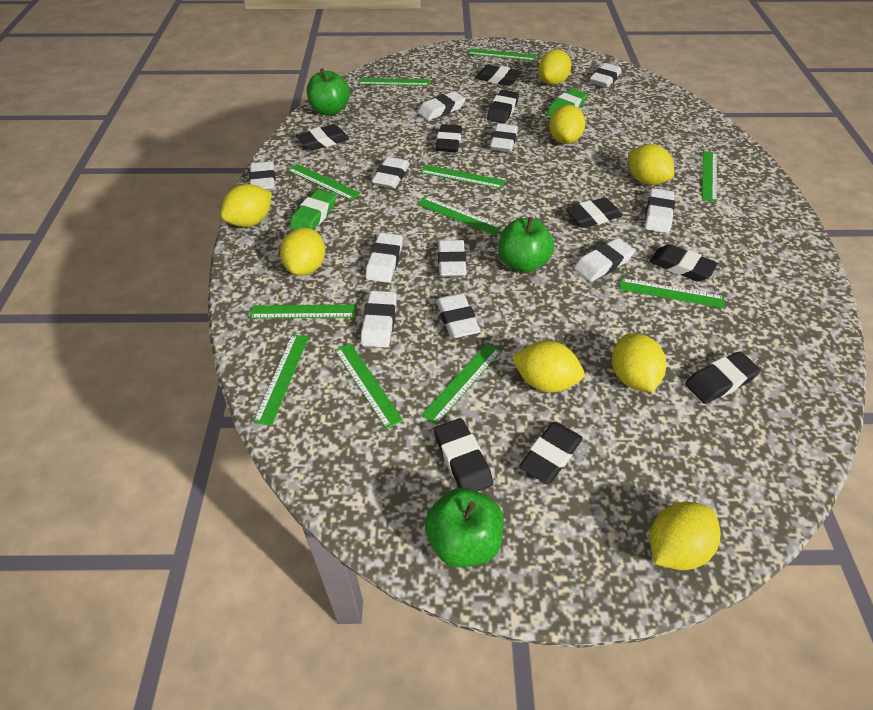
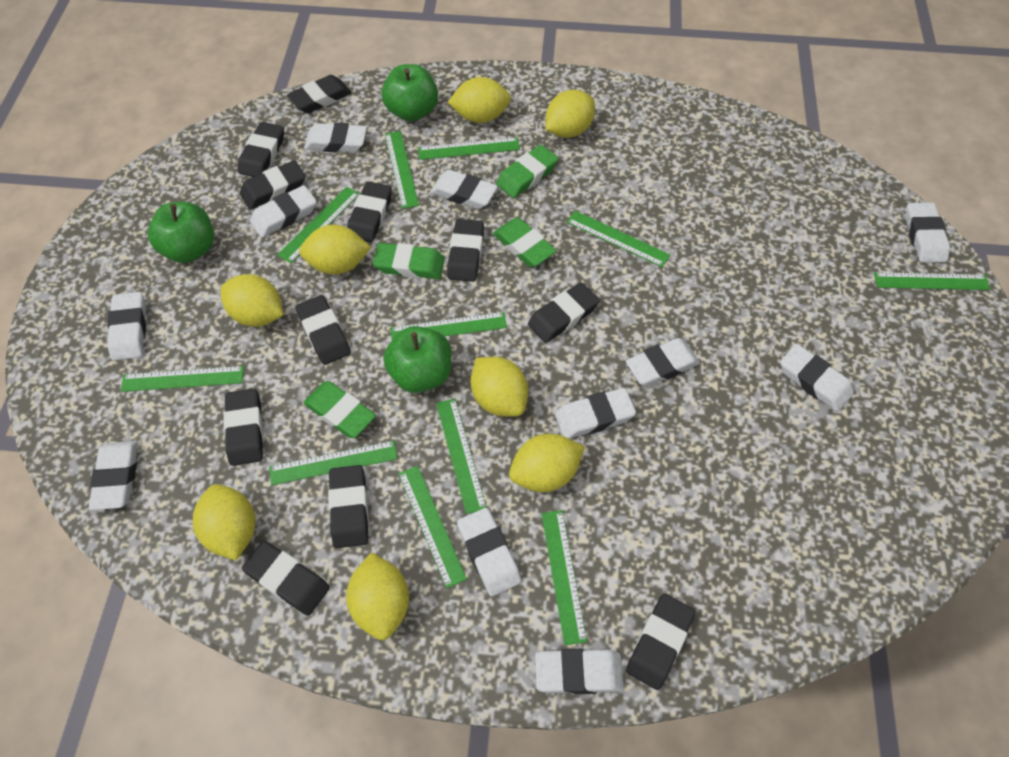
black eraser: 9 -> 11
green eraser: 2 -> 4

